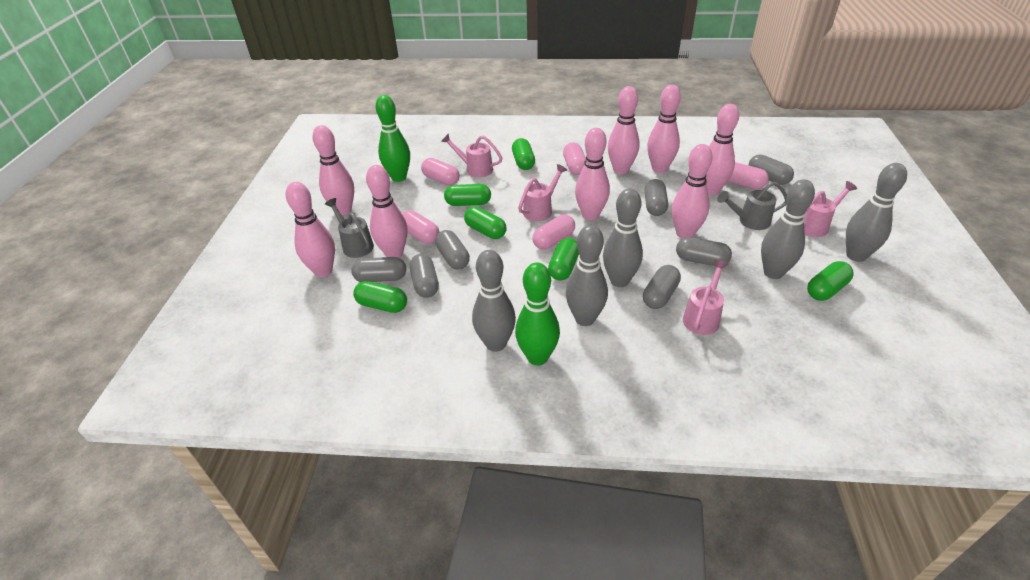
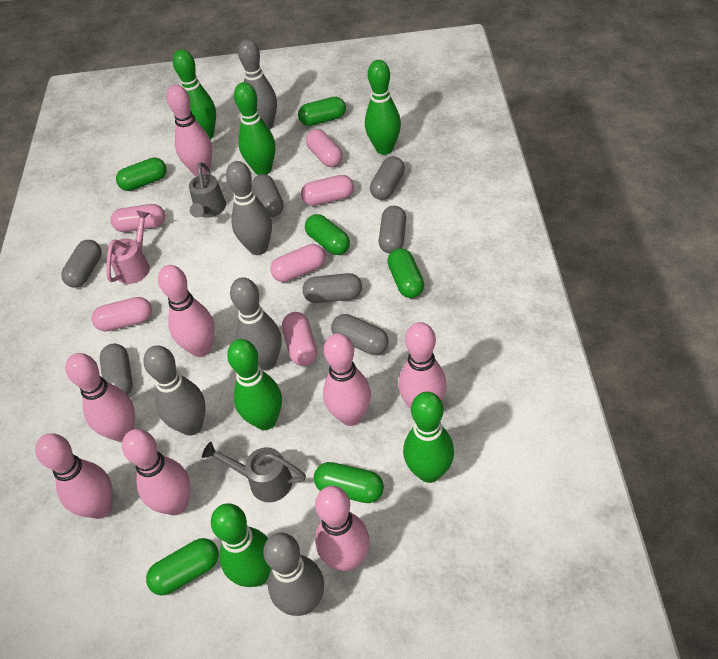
green bowling pin: 2 -> 6
pink capsule: 5 -> 6
pink watering can: 4 -> 1

